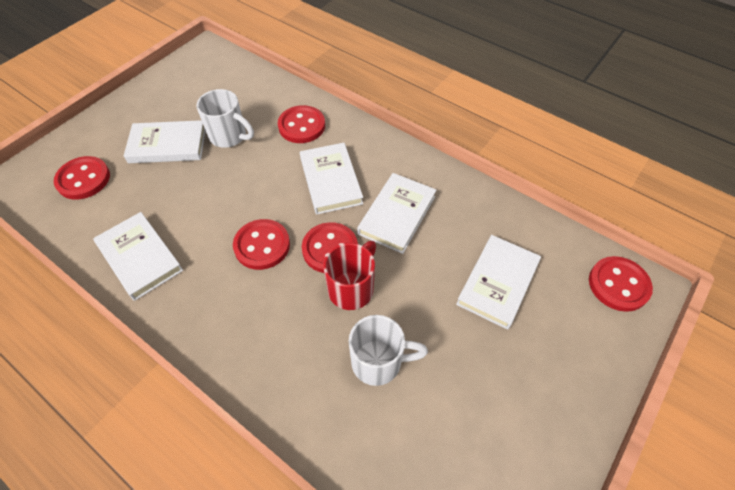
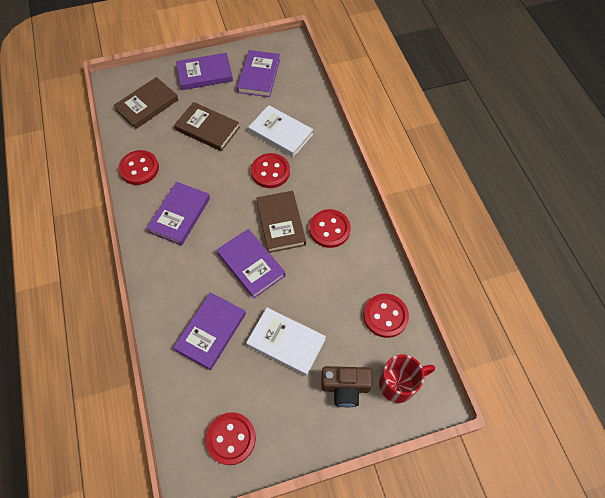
brown book: 0 -> 3
brown camera: 0 -> 1
purple book: 0 -> 5
white book: 5 -> 2
white mug: 2 -> 0

